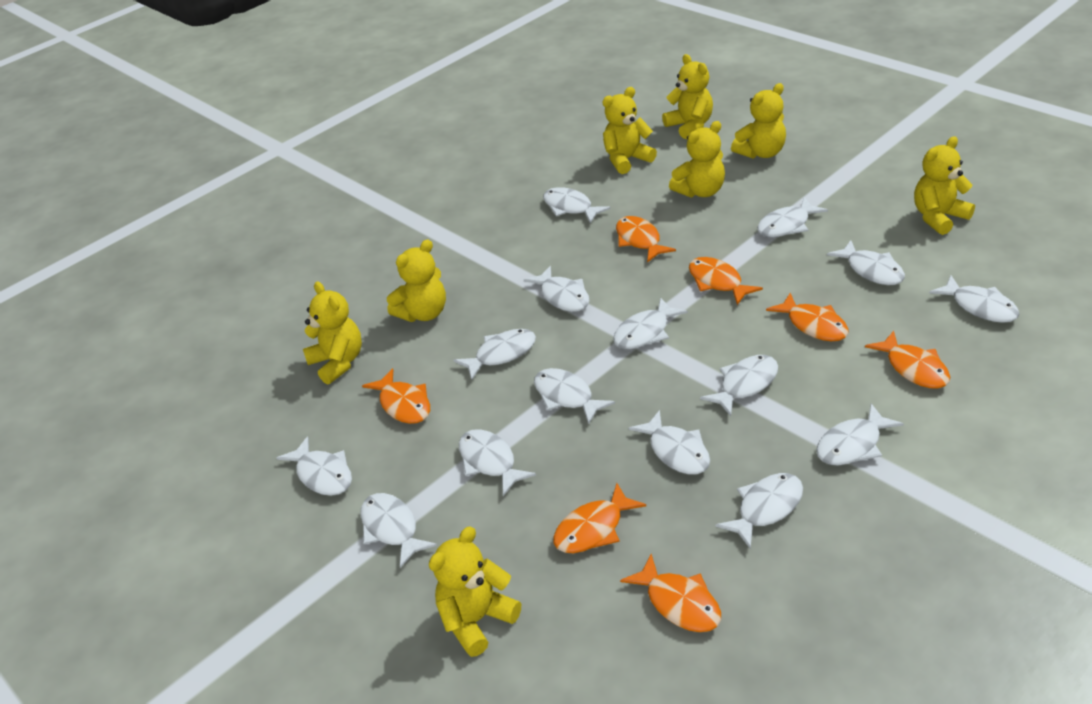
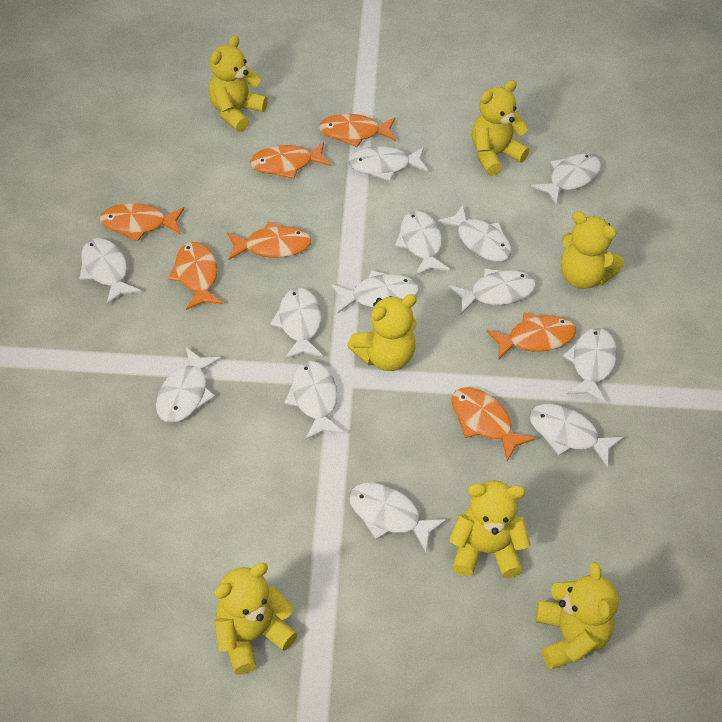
white fish: 15 -> 13
yellow teddy bear: 8 -> 7

